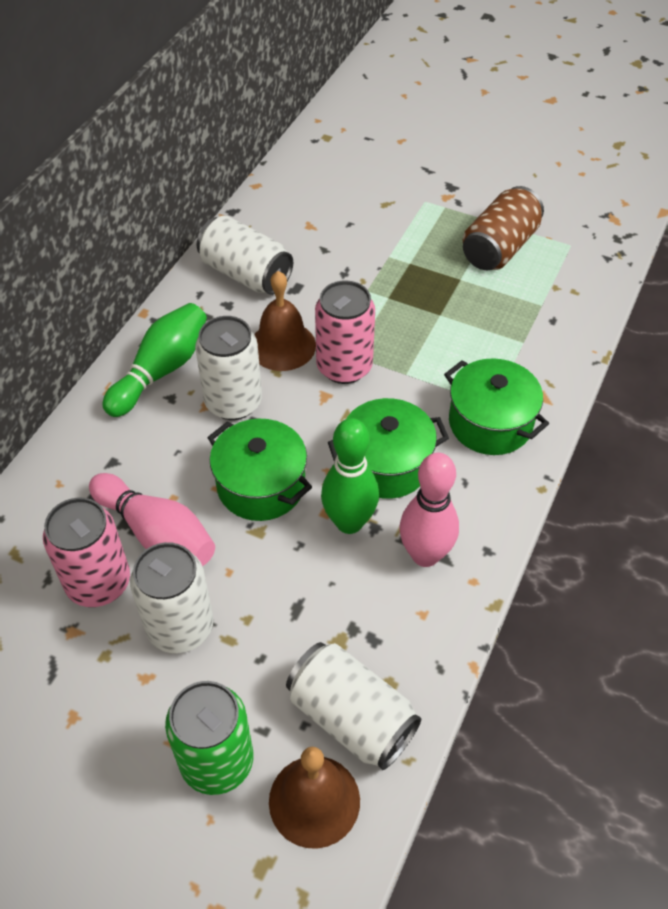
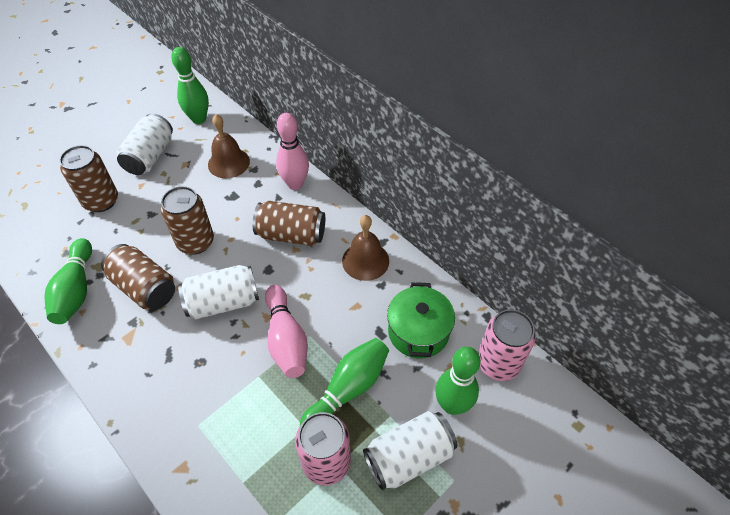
brown can: 1 -> 4
green bowling pin: 2 -> 4
green can: 1 -> 0
green pot: 3 -> 1
white can: 4 -> 3

